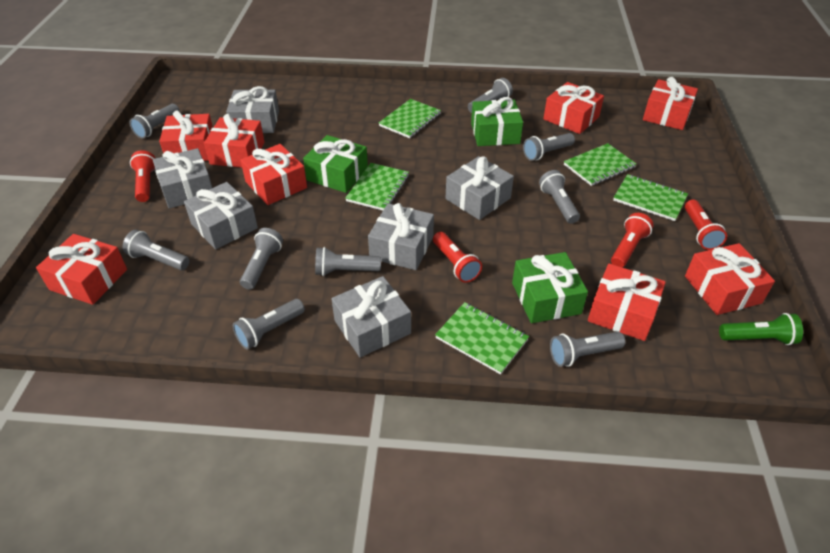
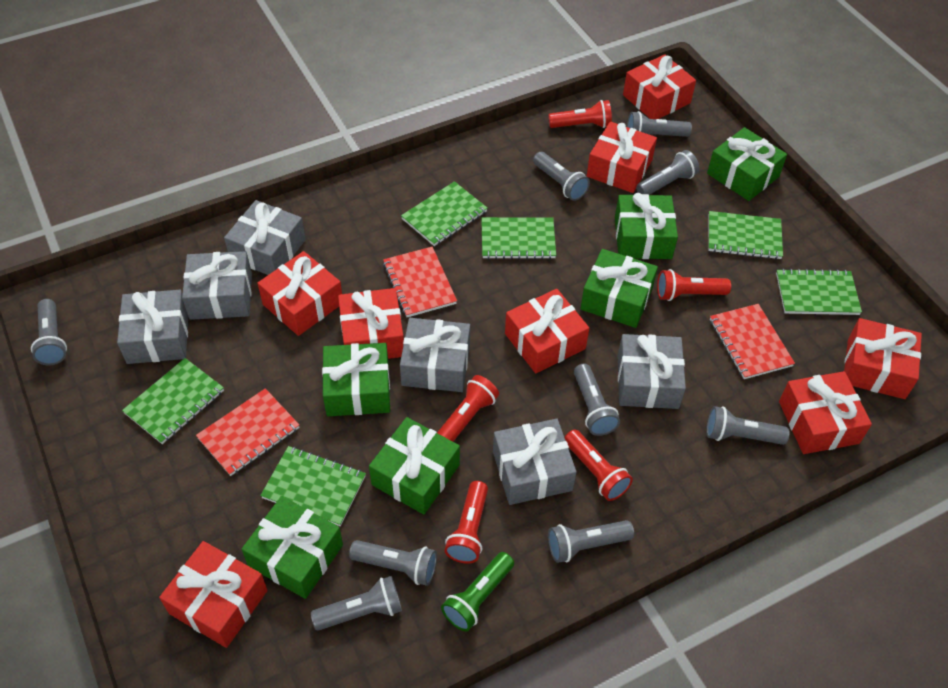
green gift: 3 -> 6
green notebook: 5 -> 6
red flashlight: 4 -> 5
red notebook: 0 -> 3

